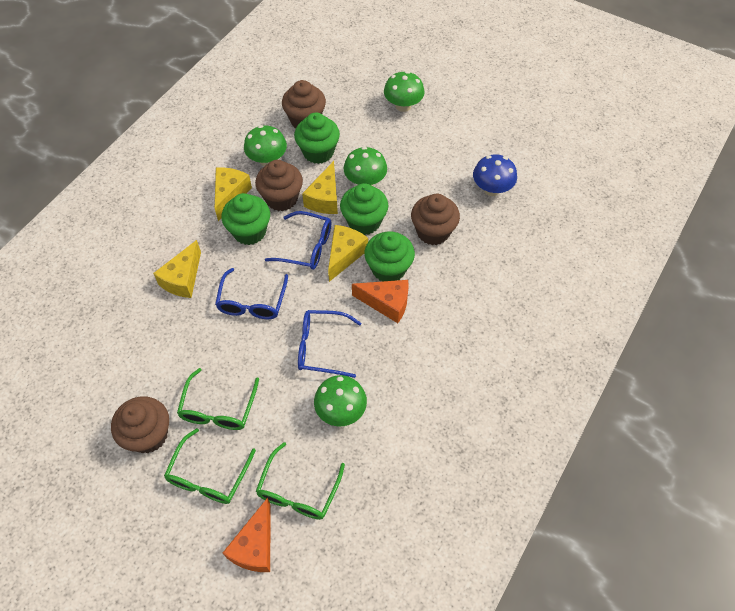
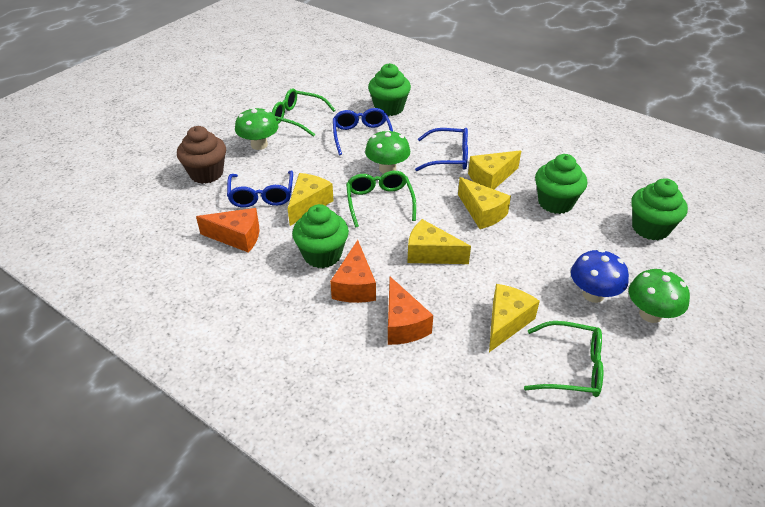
brown cupcake: 4 -> 1
green mushroom: 4 -> 3
orange cheese: 2 -> 3
yellow cheese: 4 -> 5

